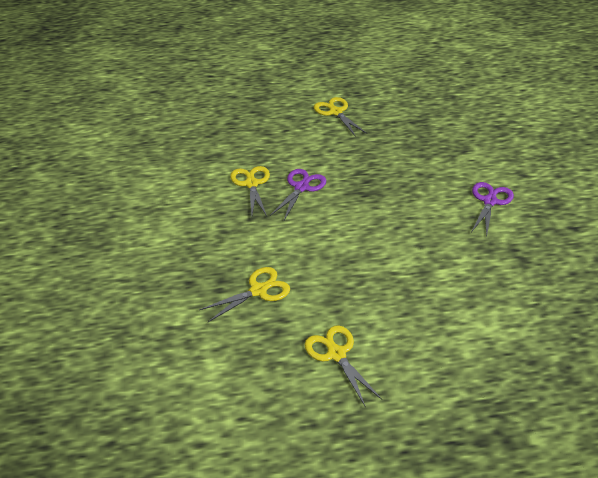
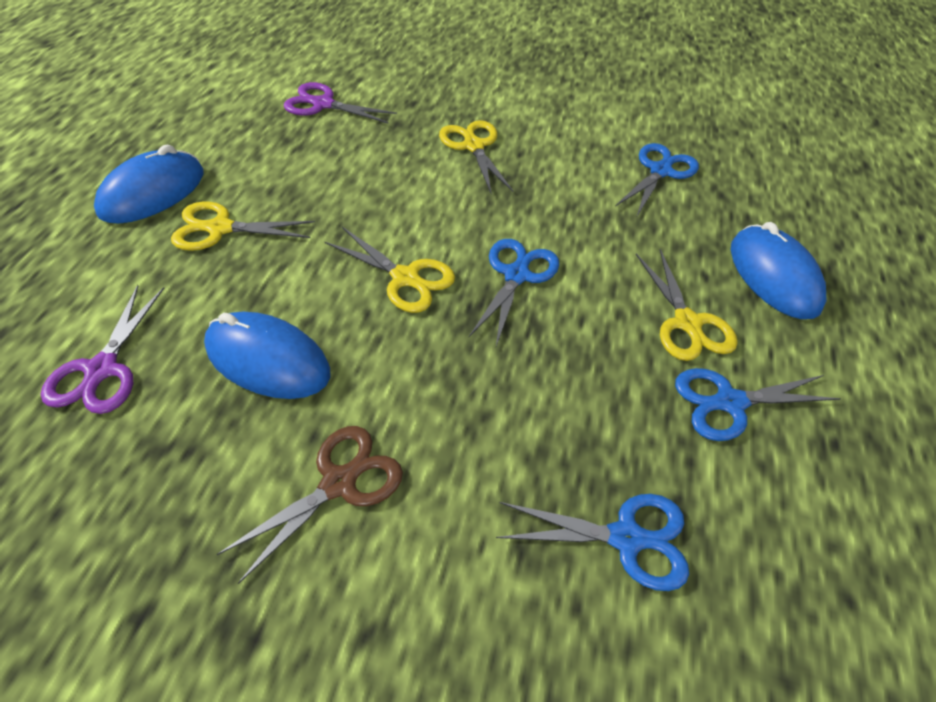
blue mouse: 0 -> 3
blue scissors: 0 -> 4
brown scissors: 0 -> 1

